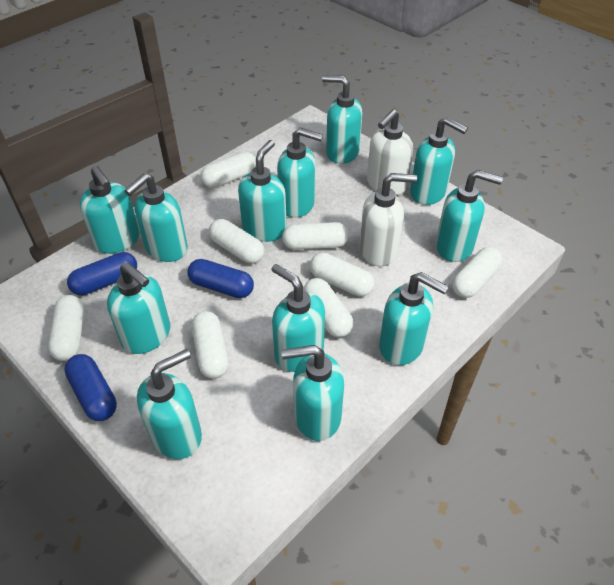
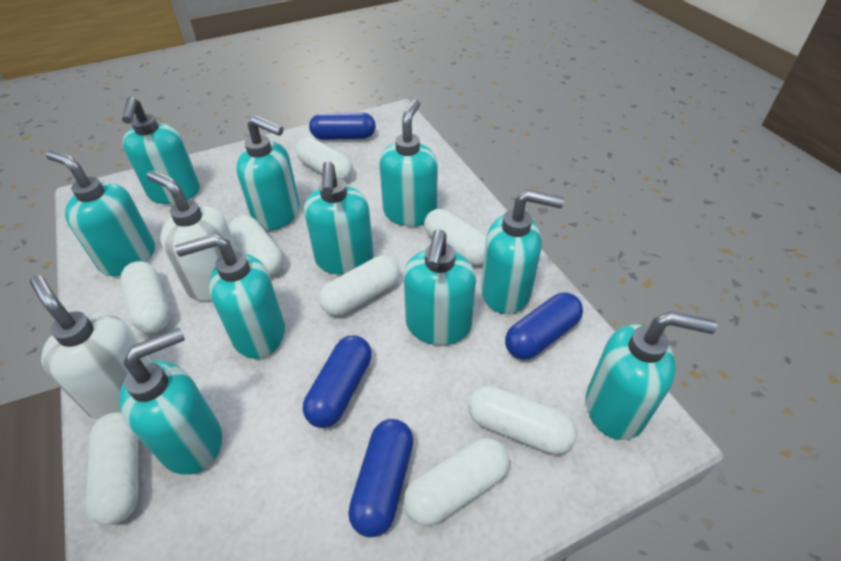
blue capsule: 3 -> 4
turquoise soap dispenser: 12 -> 10

